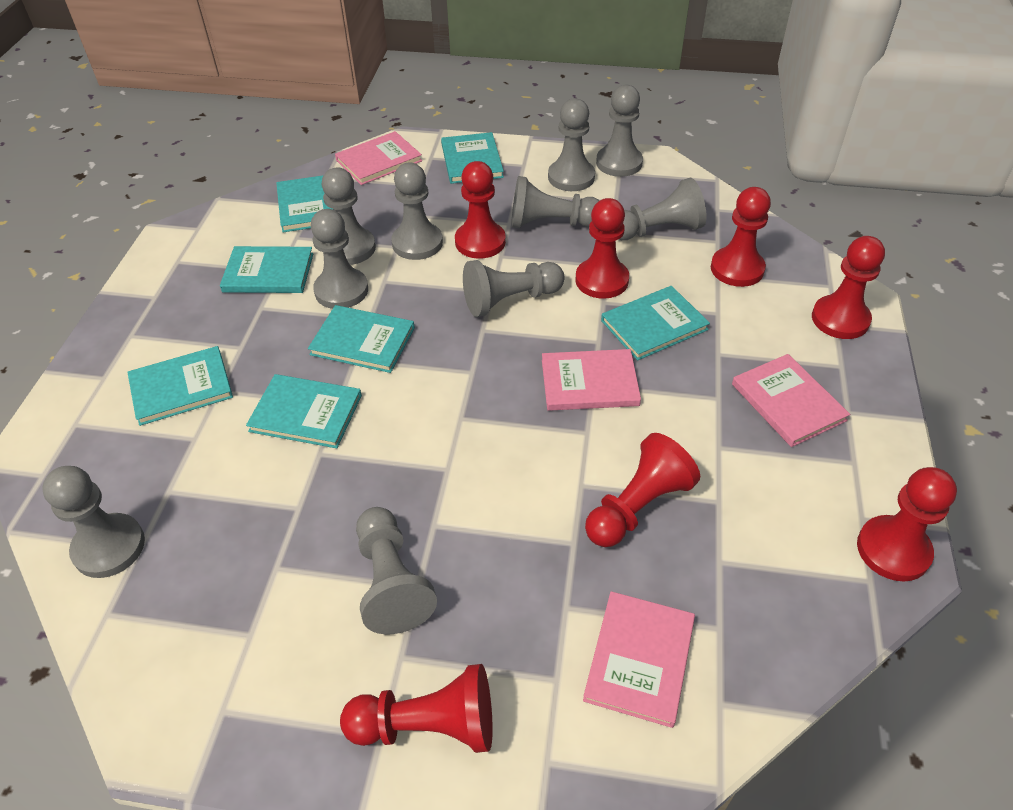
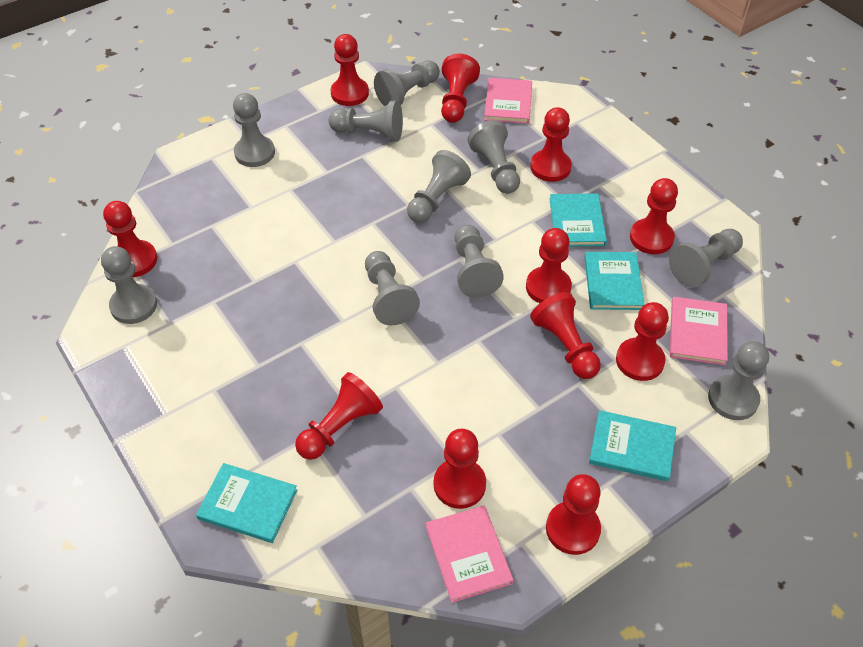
pink book: 4 -> 3
red pawn: 7 -> 11
turquoise book: 7 -> 4

